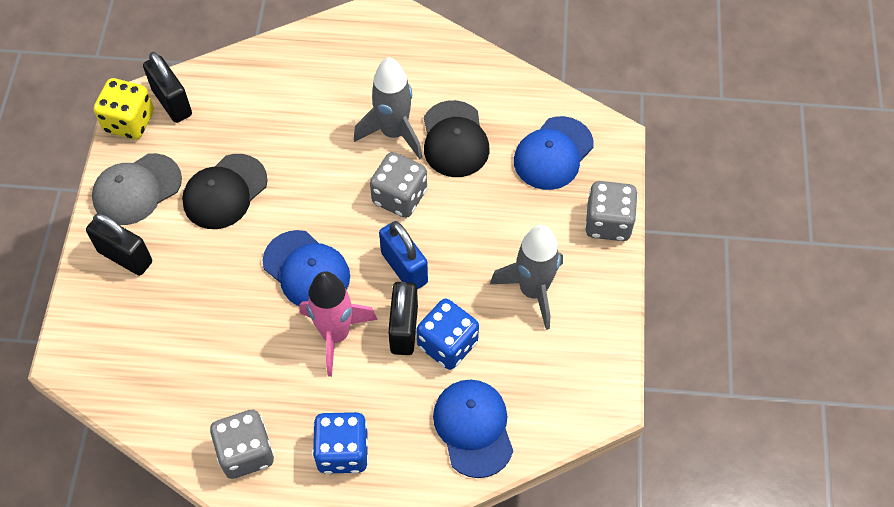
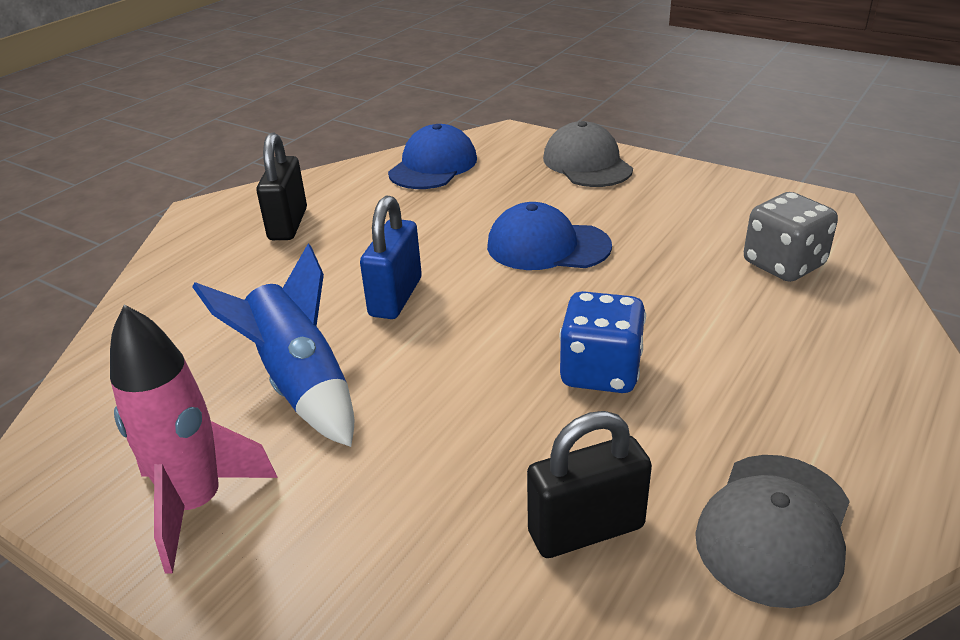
black cap: 2 -> 0
black padlock: 3 -> 2
blue cap: 3 -> 2
blue dice: 2 -> 1
blue rocket: 0 -> 1
grey cap: 1 -> 2
grey dice: 3 -> 1
grey rocket: 2 -> 0
yellow dice: 1 -> 0

